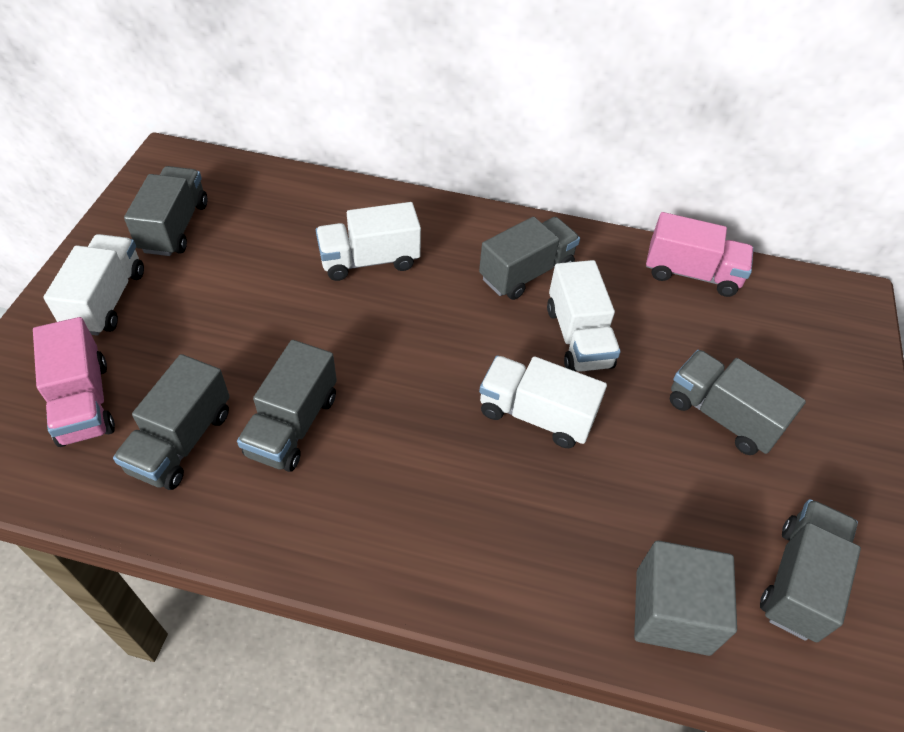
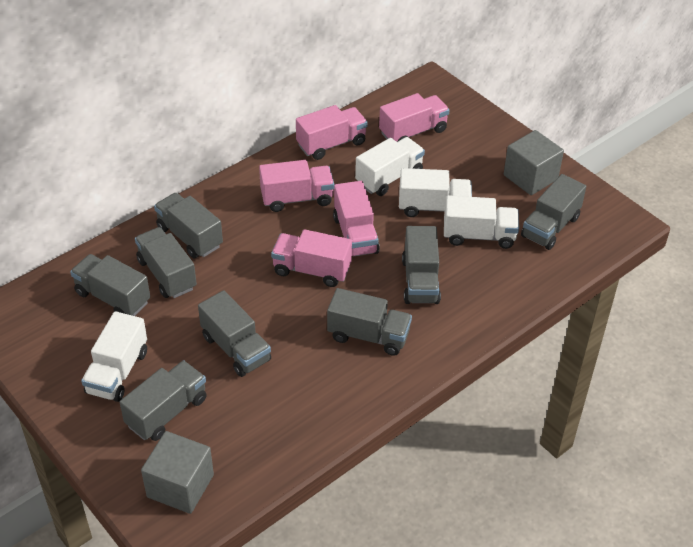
grey cube: 1 -> 2
grey truck: 6 -> 8
pink truck: 2 -> 5

